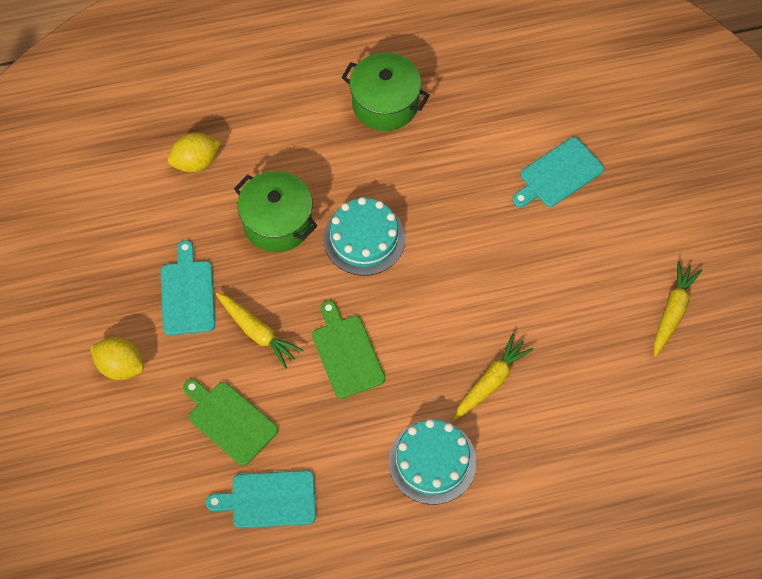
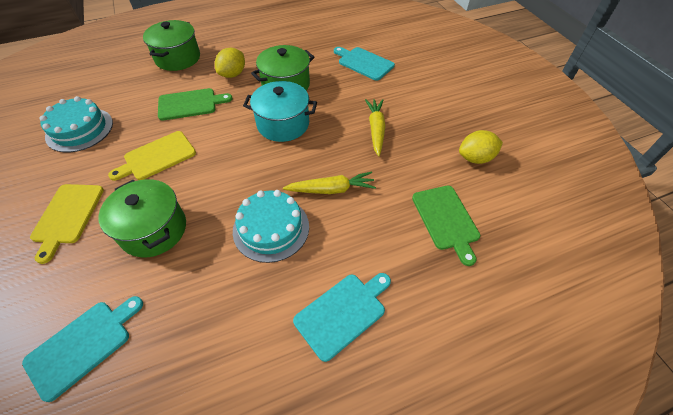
green pot: 2 -> 3
turquoise pot: 0 -> 1
yellow carrot: 3 -> 2
yellow cutting board: 0 -> 2

